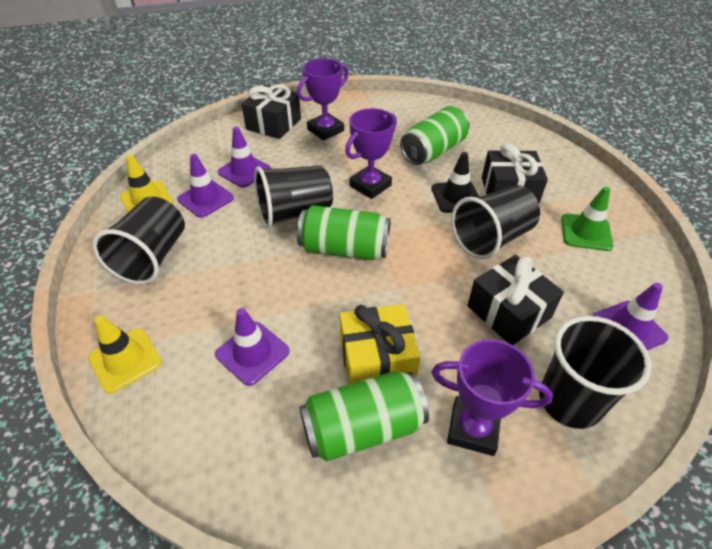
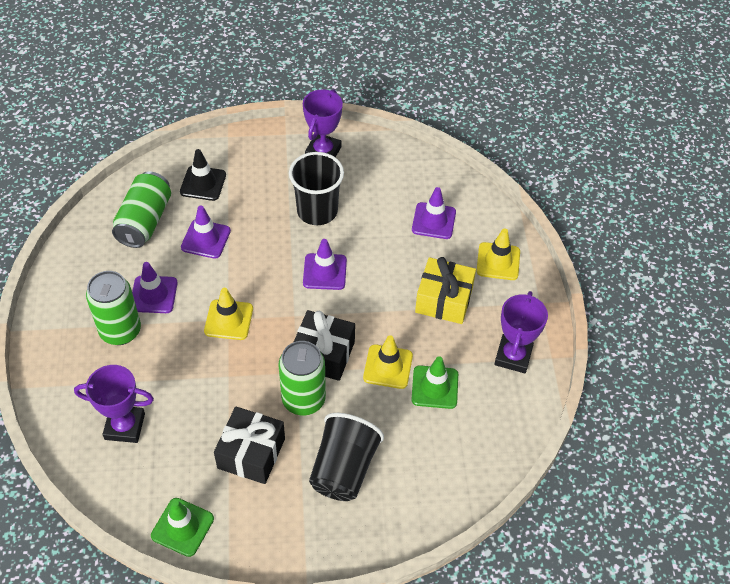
black cup: 4 -> 2
black gift: 3 -> 2
green traffic cone: 1 -> 2
yellow traffic cone: 2 -> 3

